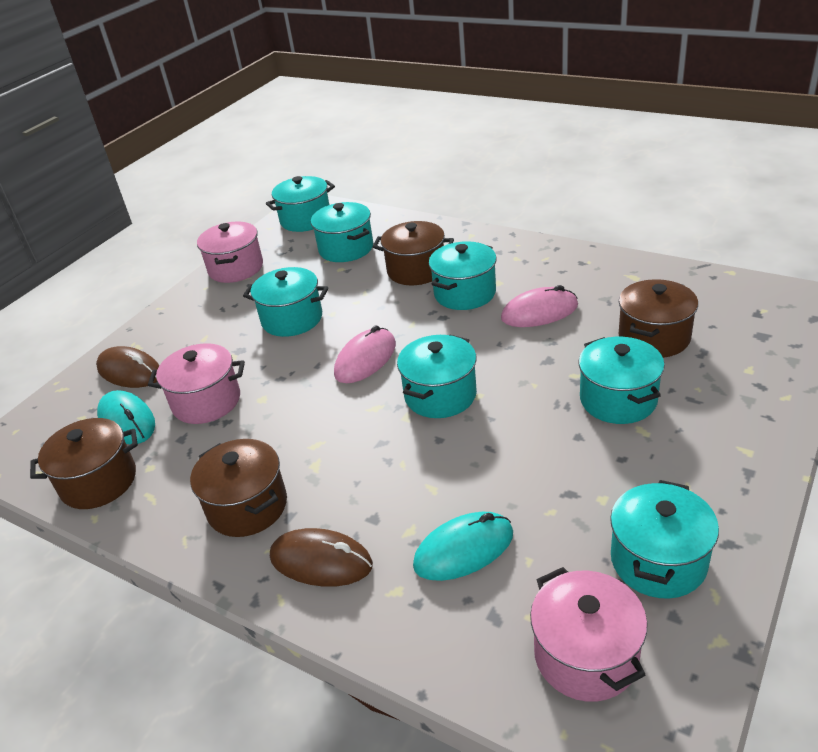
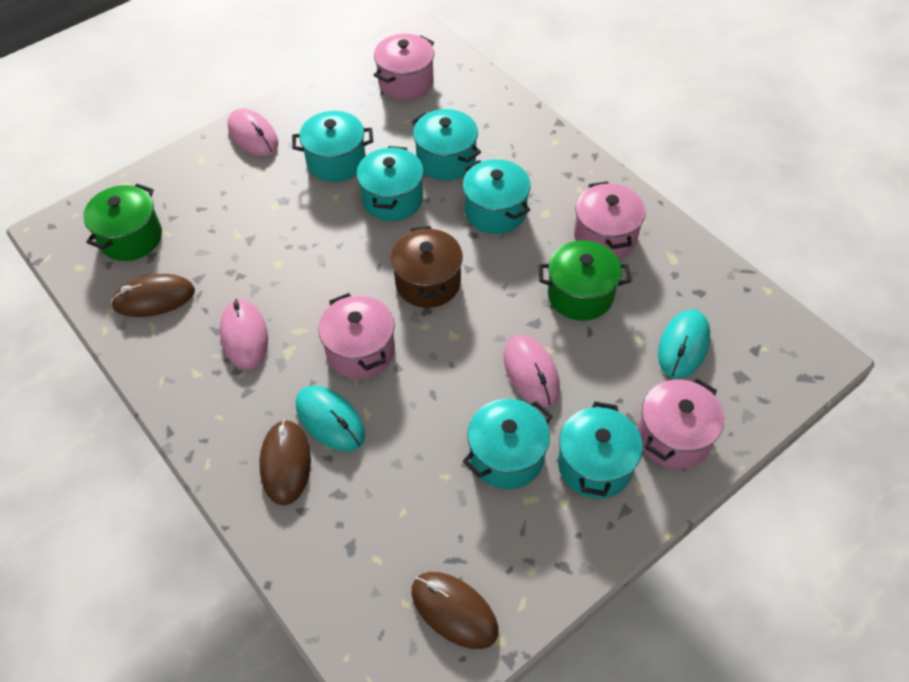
brown mouse: 2 -> 3
brown pot: 4 -> 1
green pot: 0 -> 2
pink mouse: 2 -> 3
pink pot: 3 -> 4
turquoise pot: 7 -> 6

